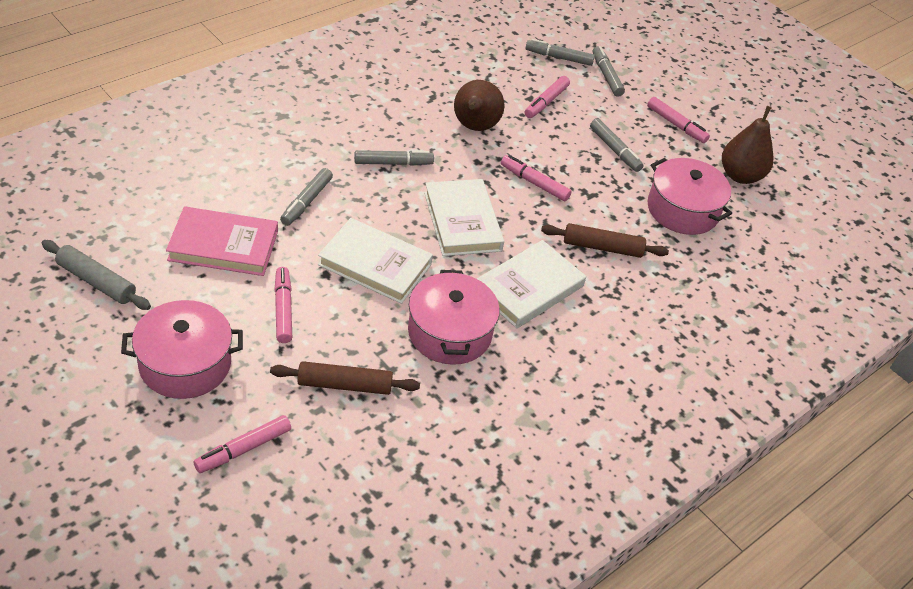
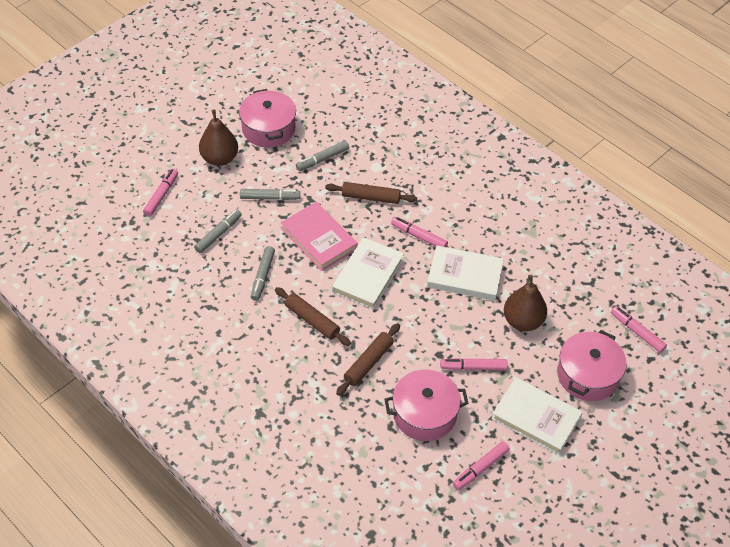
brown rolling pin: 2 -> 3
grey marker: 5 -> 4
grey rolling pin: 1 -> 0

